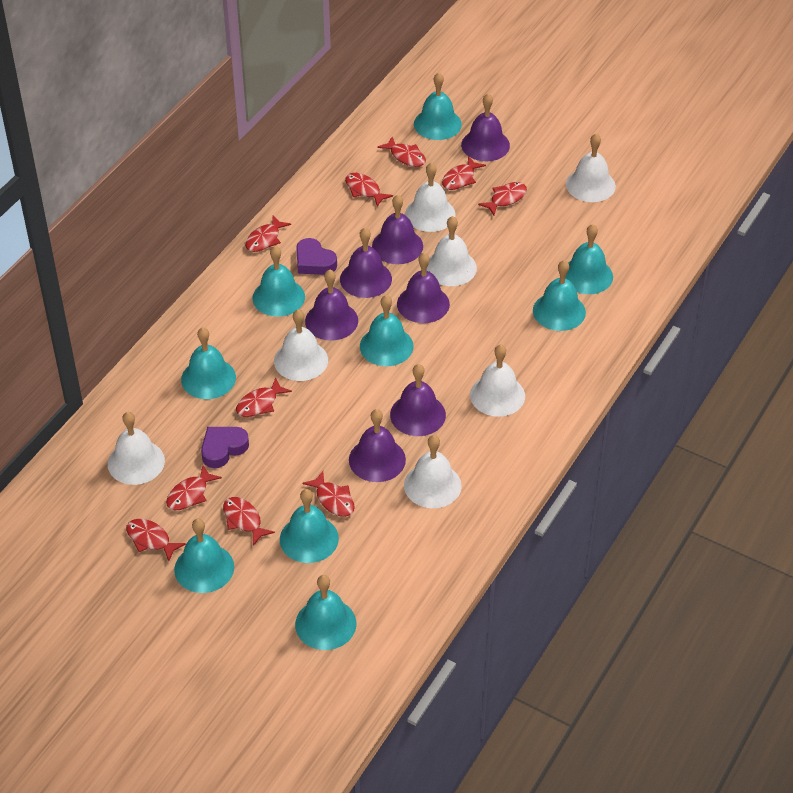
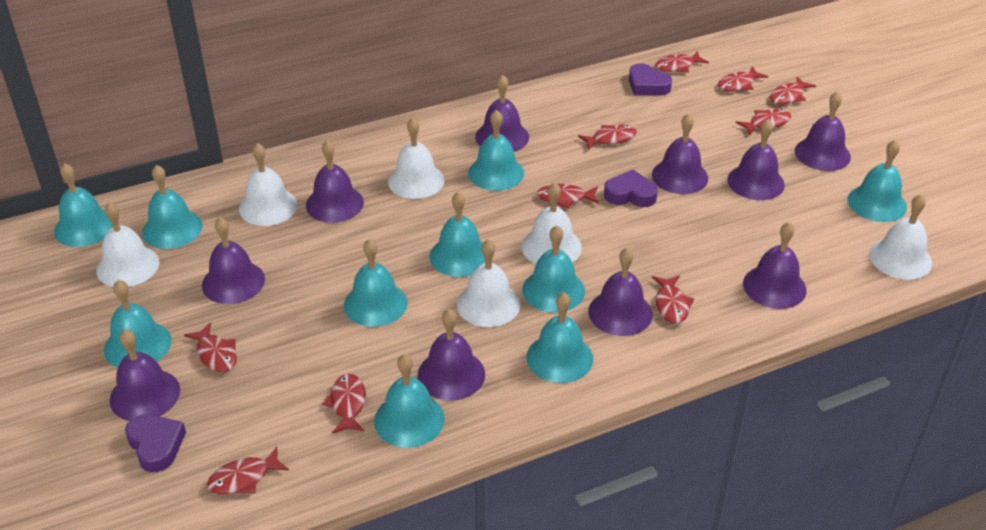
purple bell: 7 -> 10
purple heart: 2 -> 3
turquoise bell: 9 -> 10
white bell: 7 -> 6

